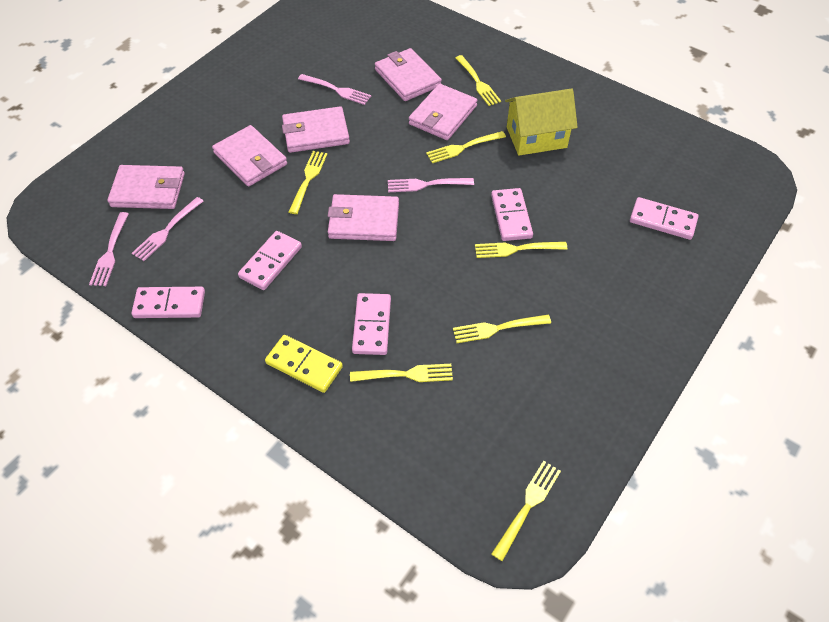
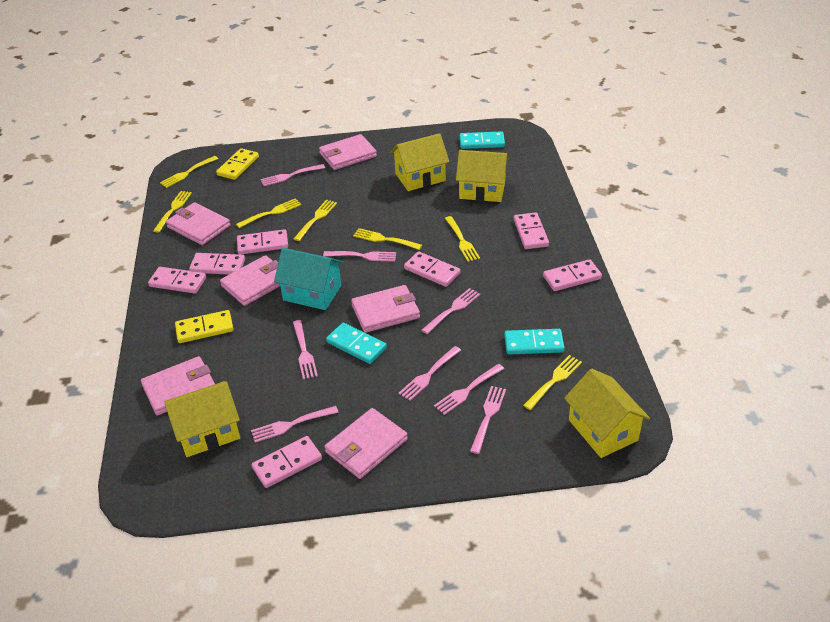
pink domino: 5 -> 7
pink fork: 4 -> 8
turquoise domino: 0 -> 3
turquoise house: 0 -> 1
yellow domino: 1 -> 2
yellow house: 1 -> 4

